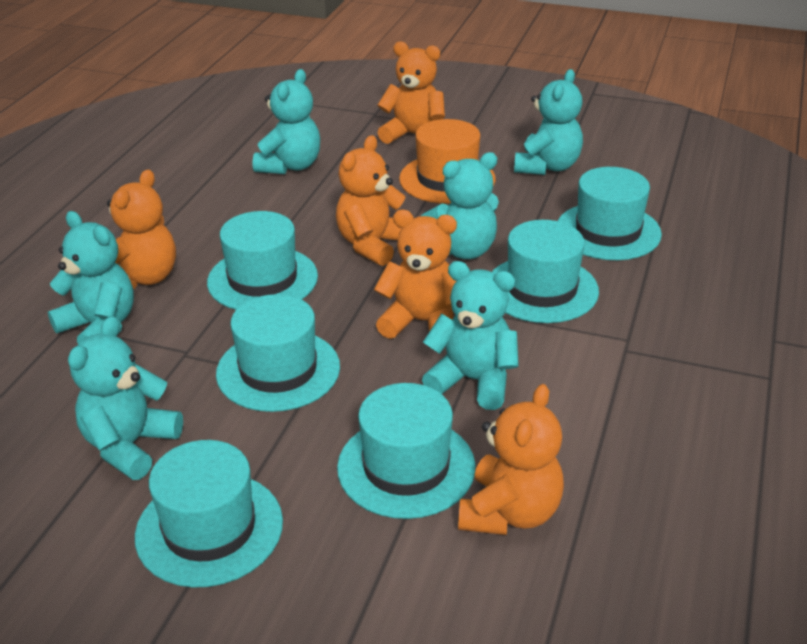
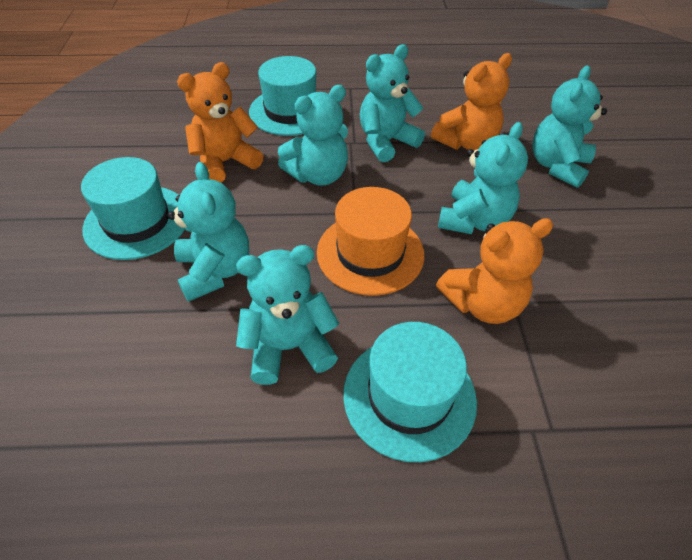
orange teddy bear: 5 -> 3
turquoise hat: 6 -> 3

